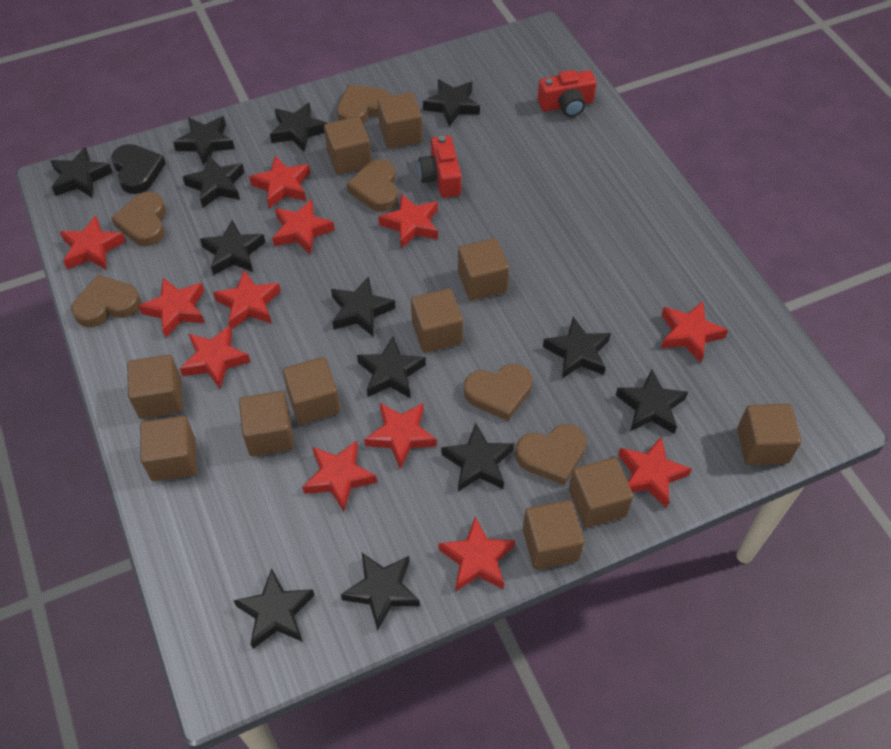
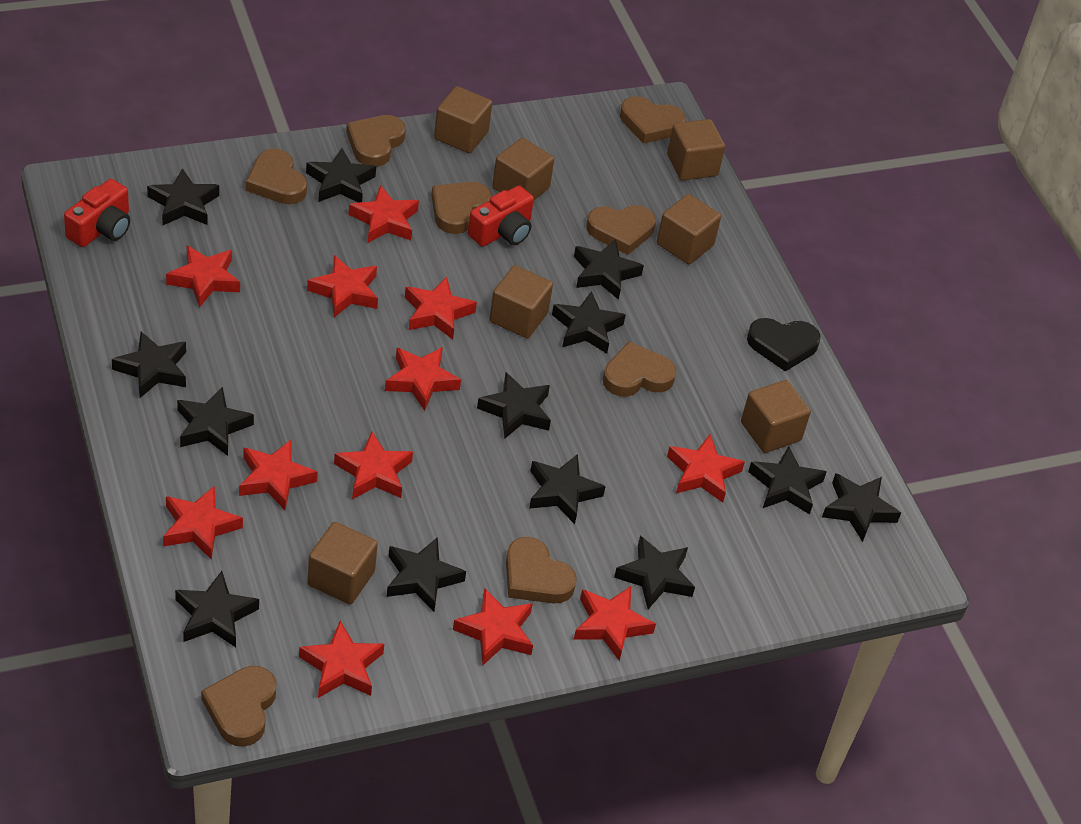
brown cube: 11 -> 7
brown heart: 6 -> 8

